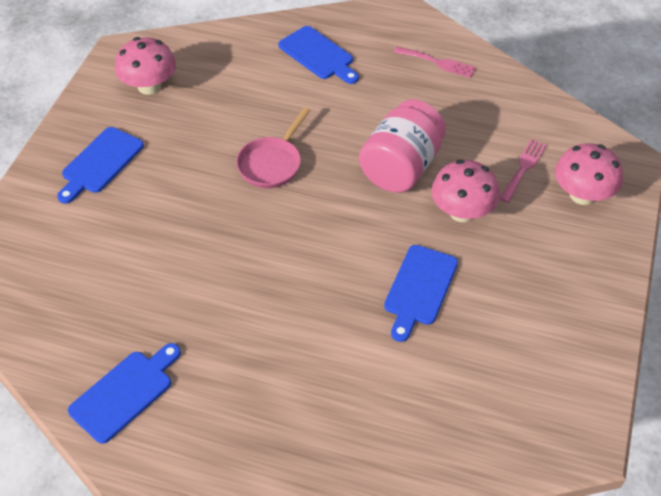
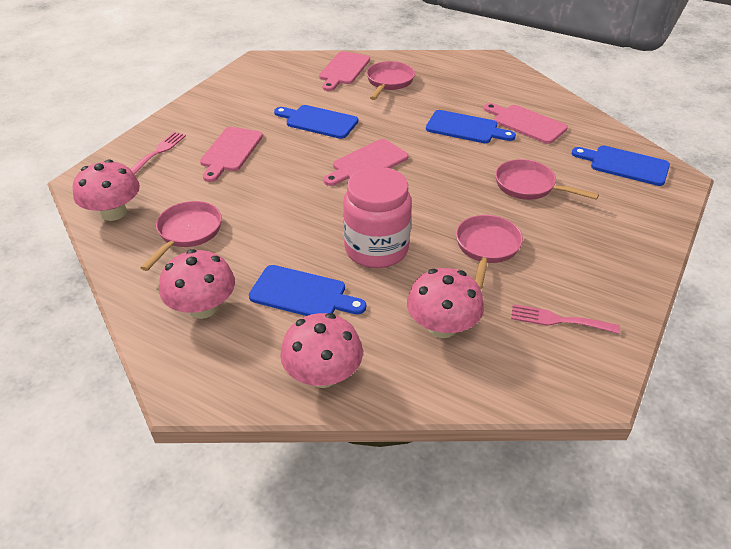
pink cutting board: 0 -> 4
pink mushroom: 3 -> 4
pink pan: 1 -> 4

